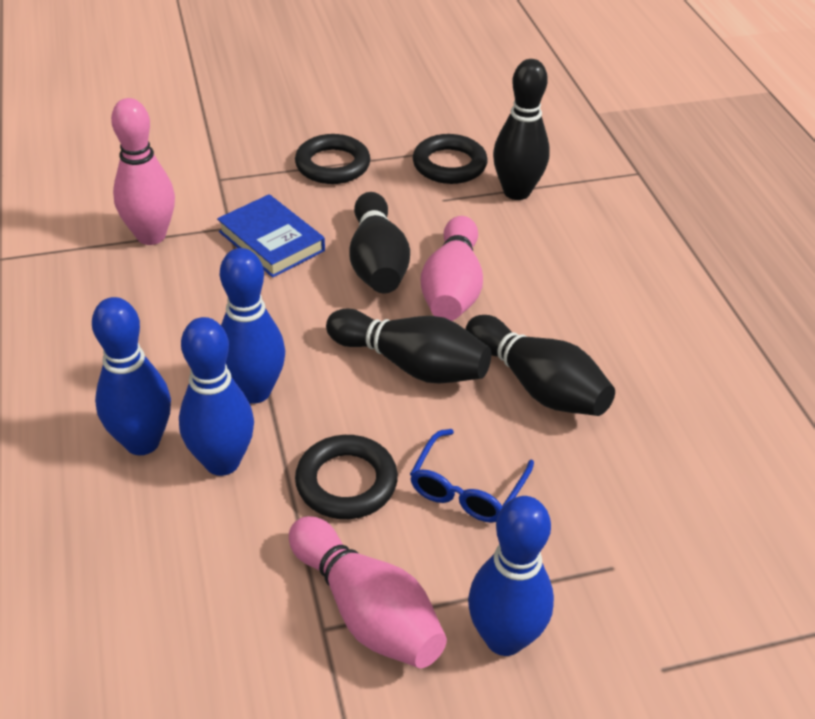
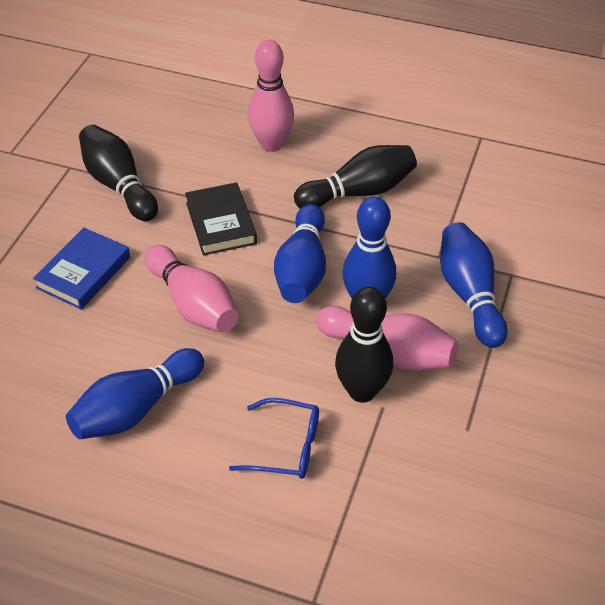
black book: 0 -> 1
black bowling pin: 4 -> 3
black ring: 3 -> 0

